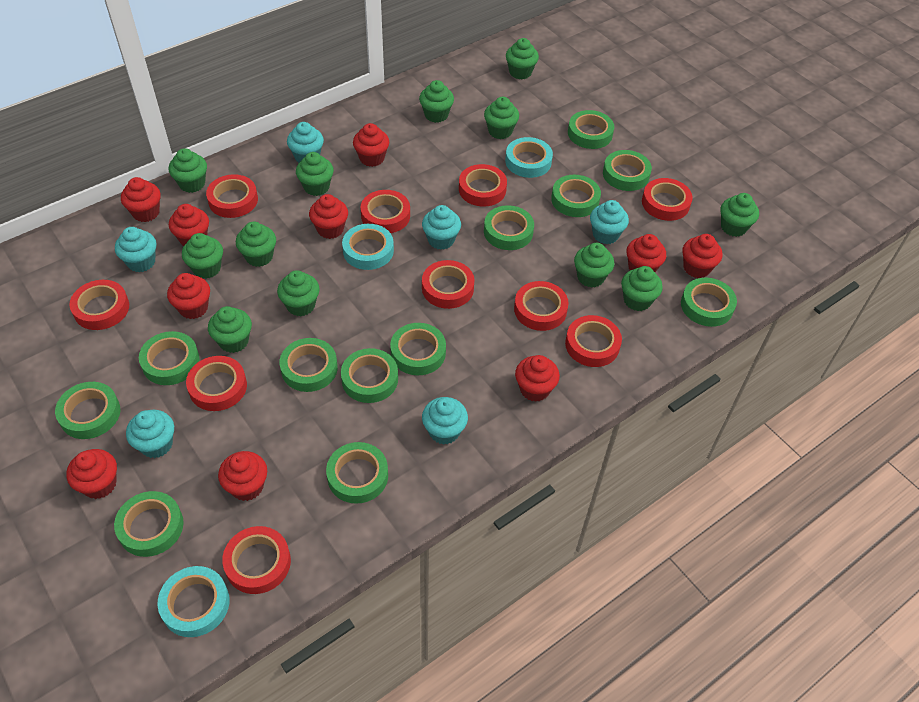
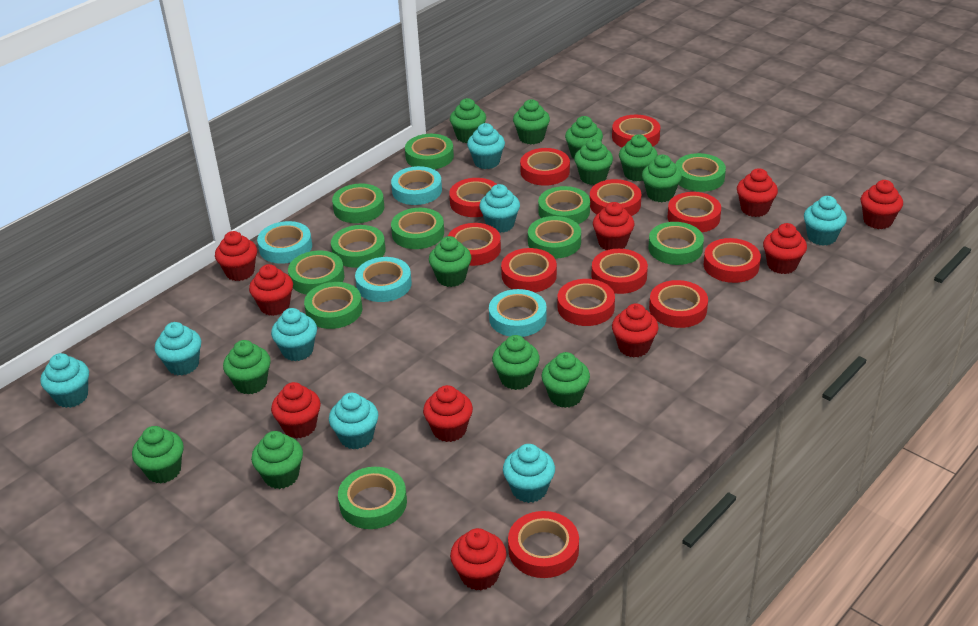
green tape: 12 -> 11
red tape: 10 -> 12
turquoise cupcake: 6 -> 8
turquoise tape: 3 -> 4

